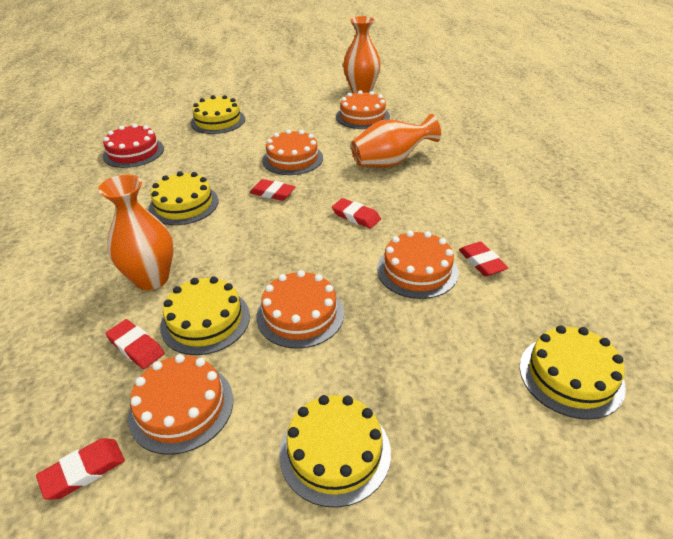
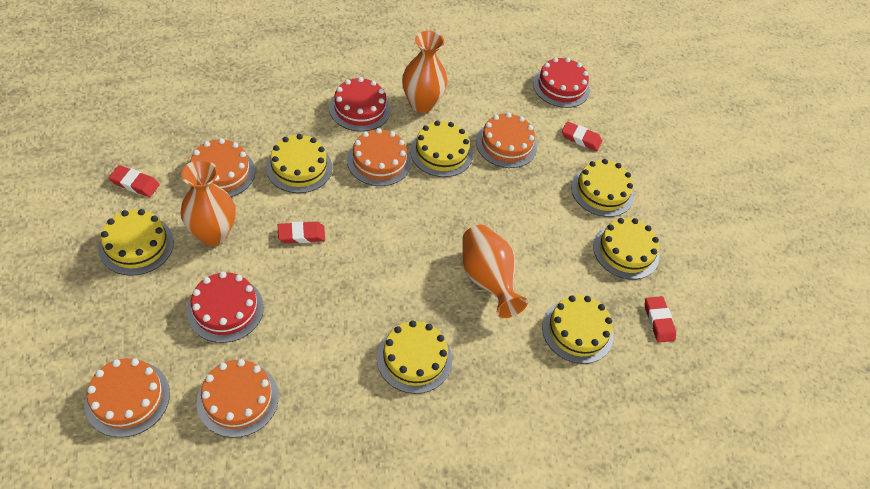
red cake: 1 -> 3
red eraser: 5 -> 4
yellow cake: 5 -> 7

